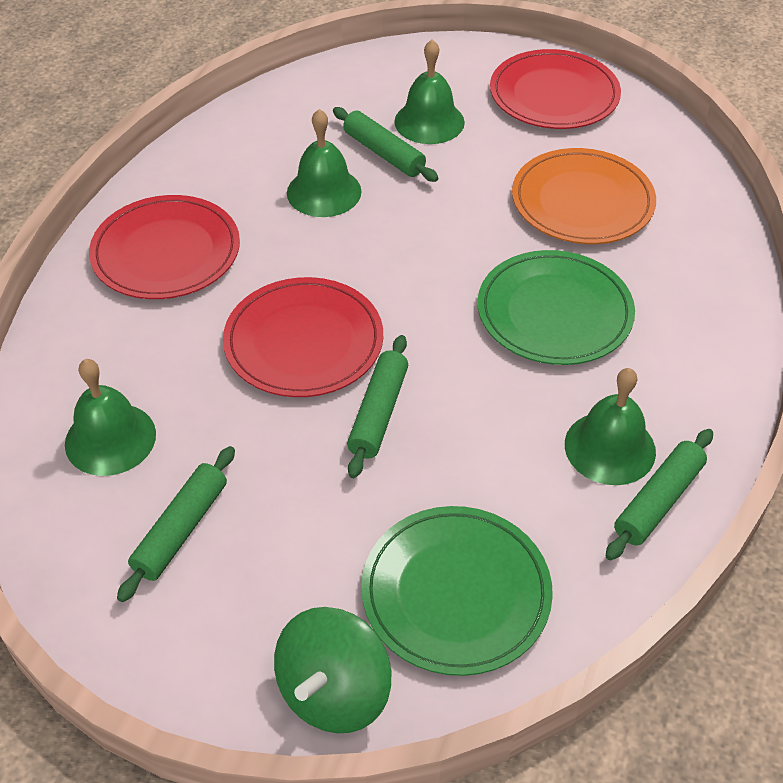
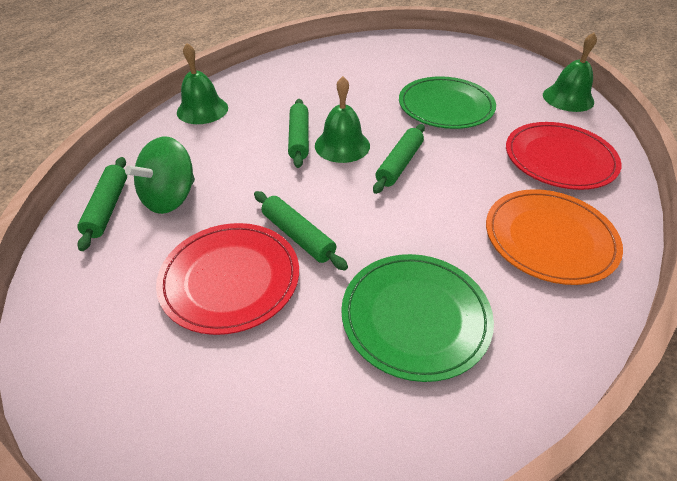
green bell: 4 -> 3
red plate: 3 -> 2

